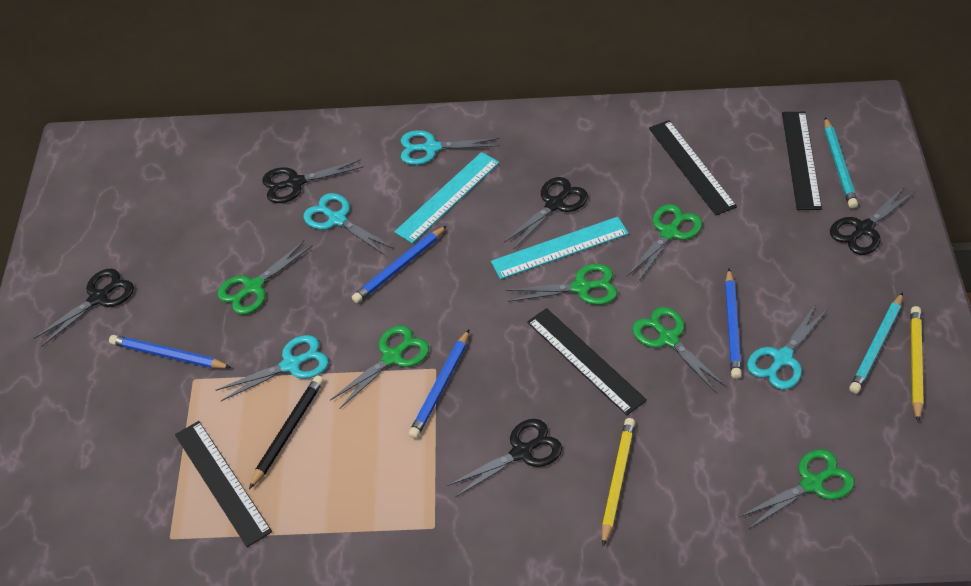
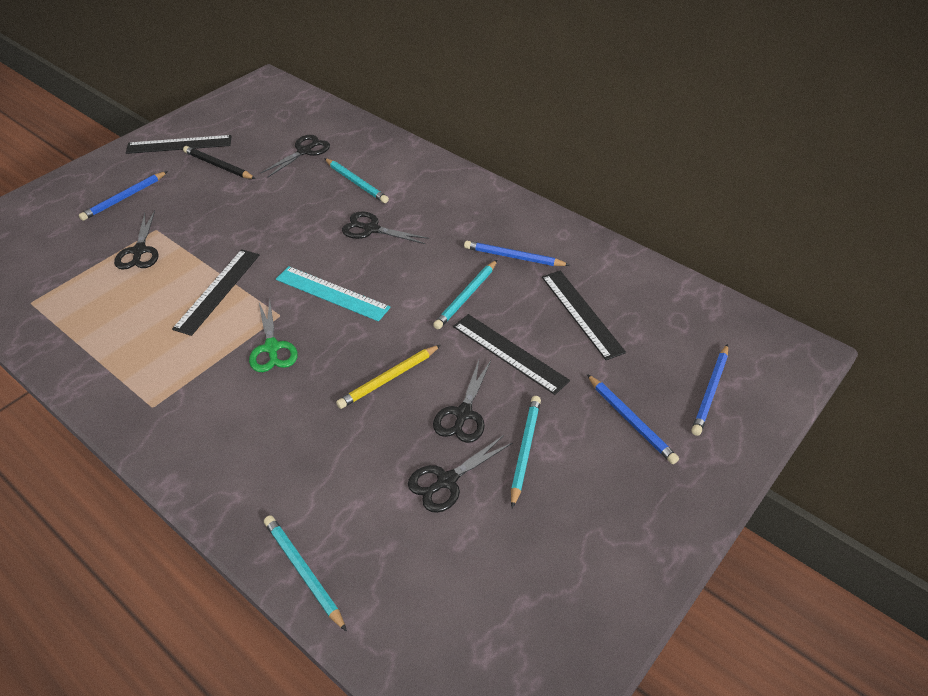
green scissors: 6 -> 1
turquoise pencil: 2 -> 4
turquoise ruler: 2 -> 1
turquoise scissors: 4 -> 0
yellow pencil: 2 -> 1

